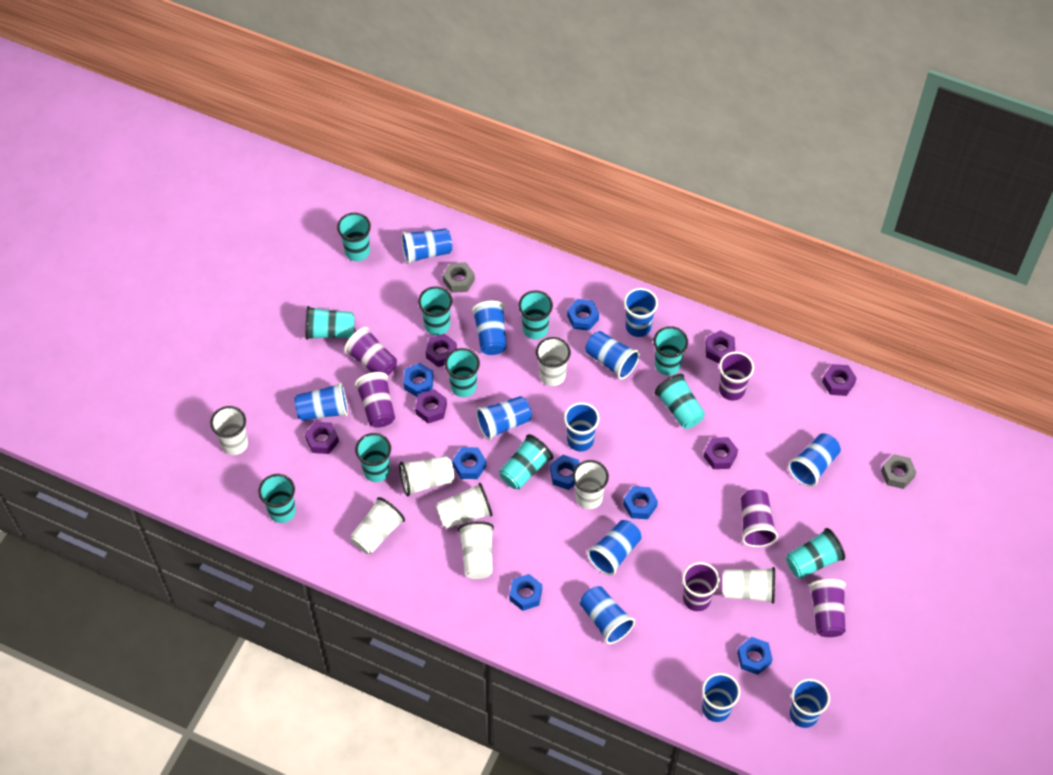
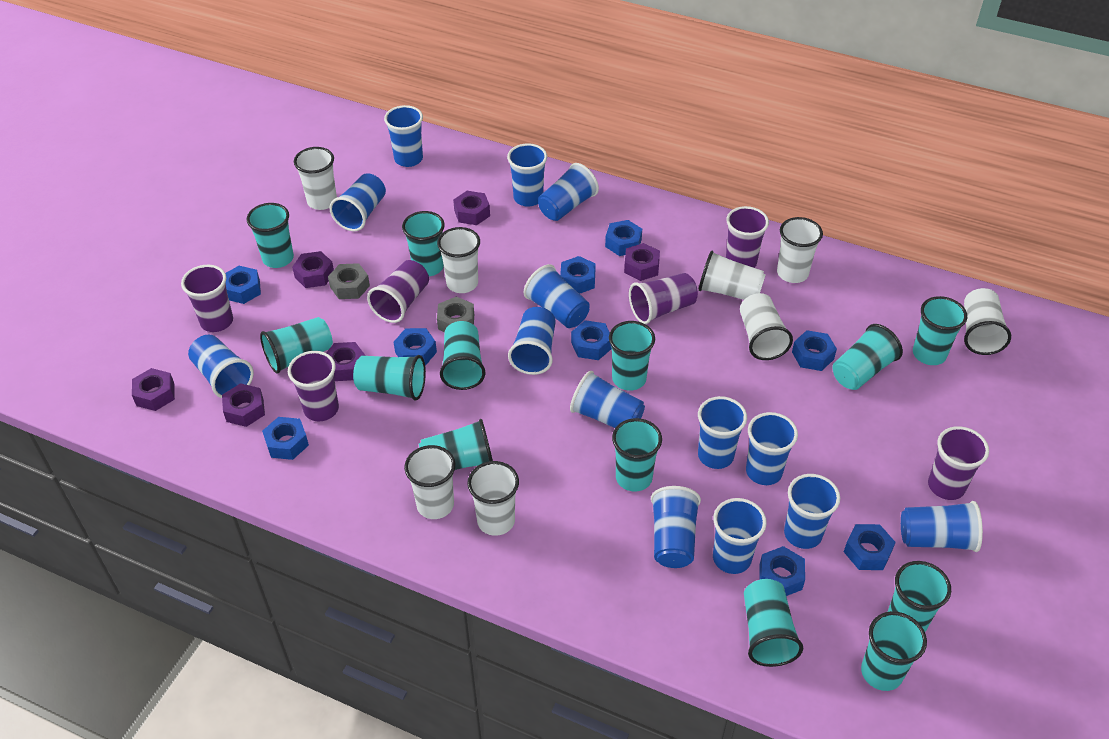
blue cup: 12 -> 14
blue nut: 7 -> 9
turquoise cup: 11 -> 13

